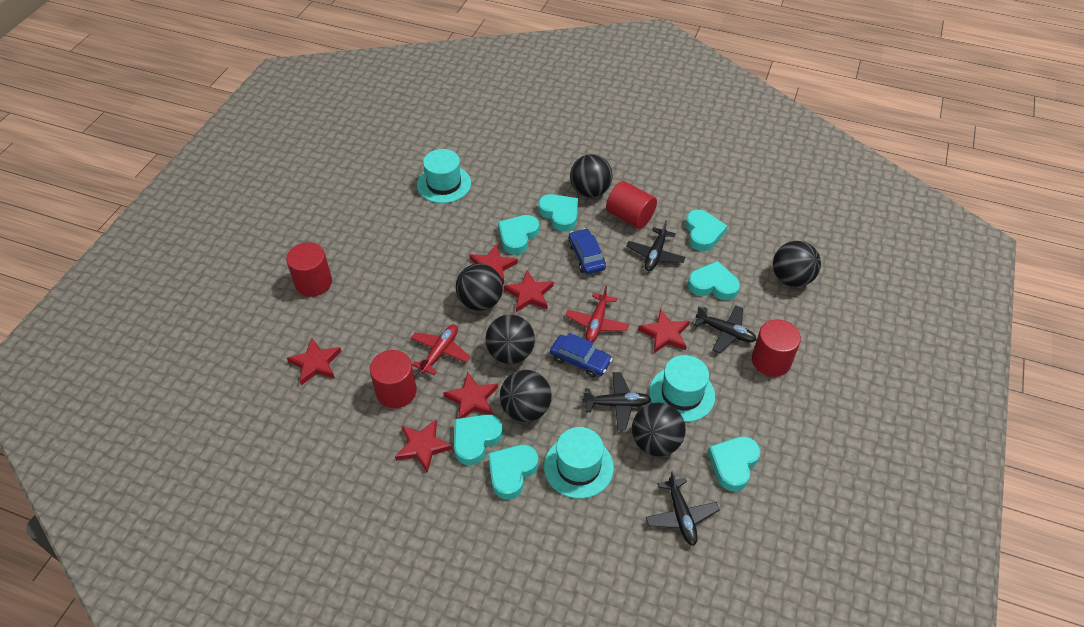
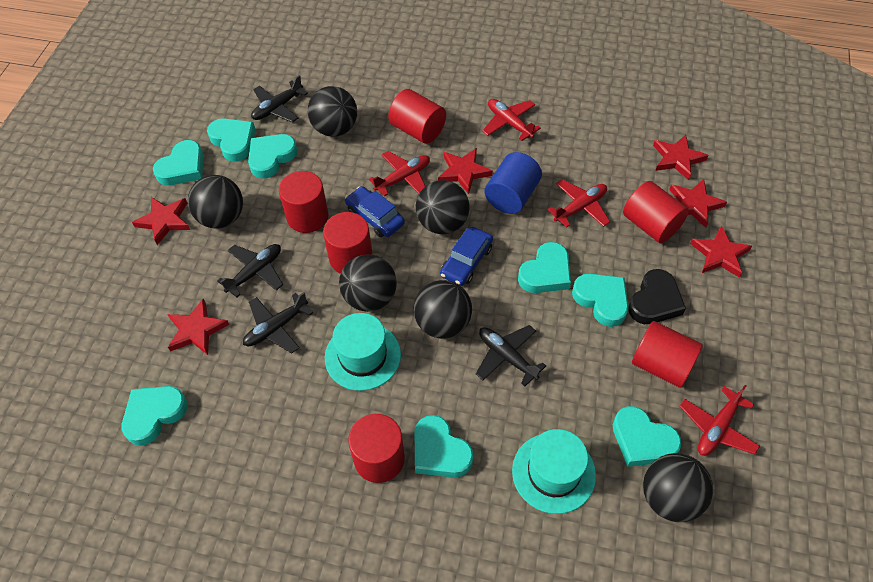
black heart: 0 -> 1
blue cylinder: 0 -> 1
red cylinder: 4 -> 6
red plane: 2 -> 4
turquoise hat: 3 -> 2
turquoise heart: 7 -> 8

